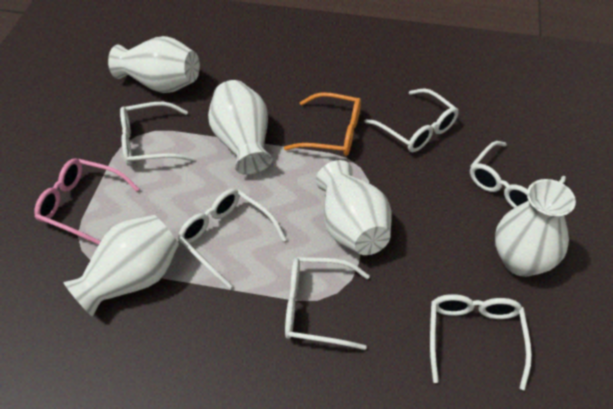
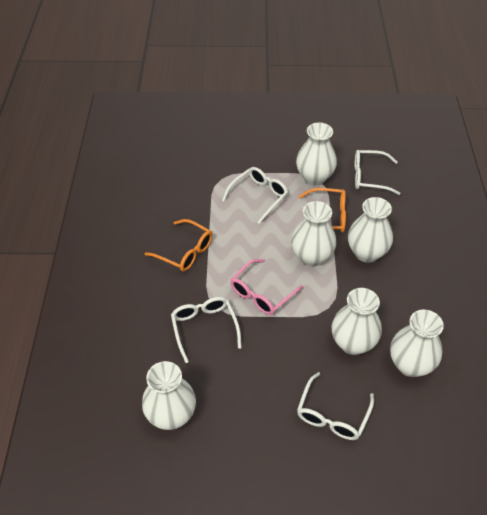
orange glasses: 1 -> 2
white glasses: 6 -> 4
white vase: 5 -> 6

